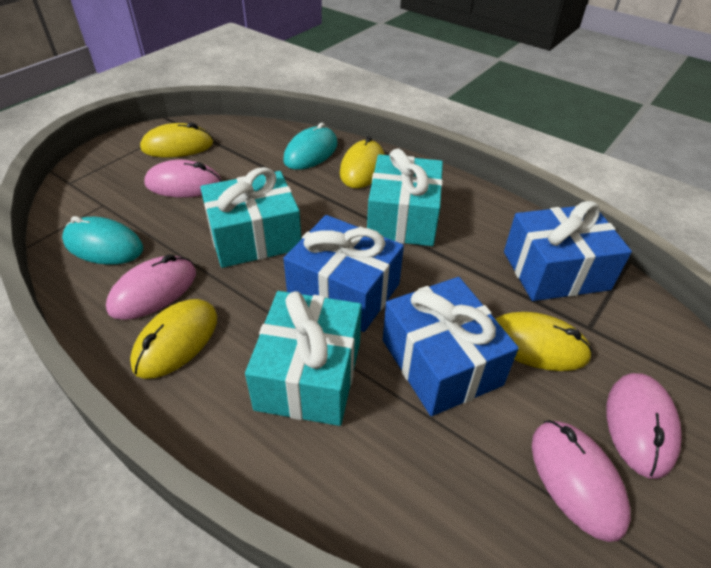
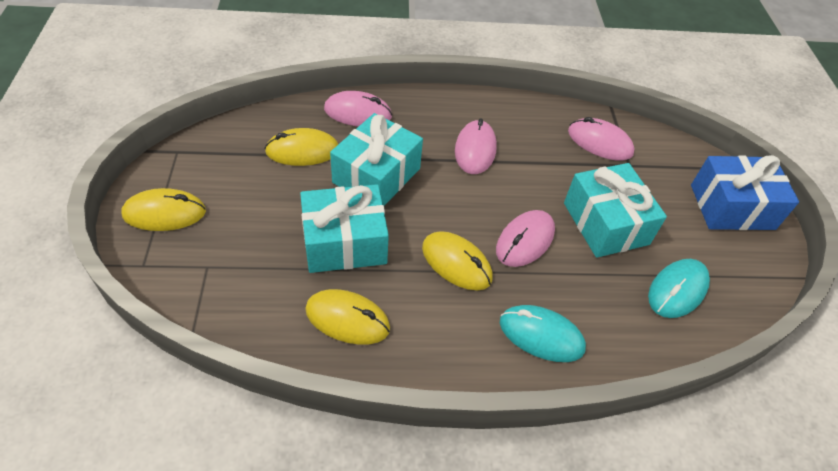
blue gift: 3 -> 1

